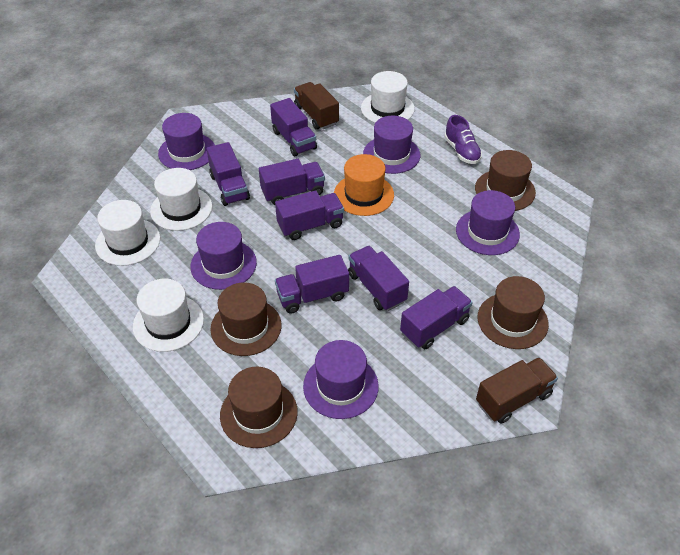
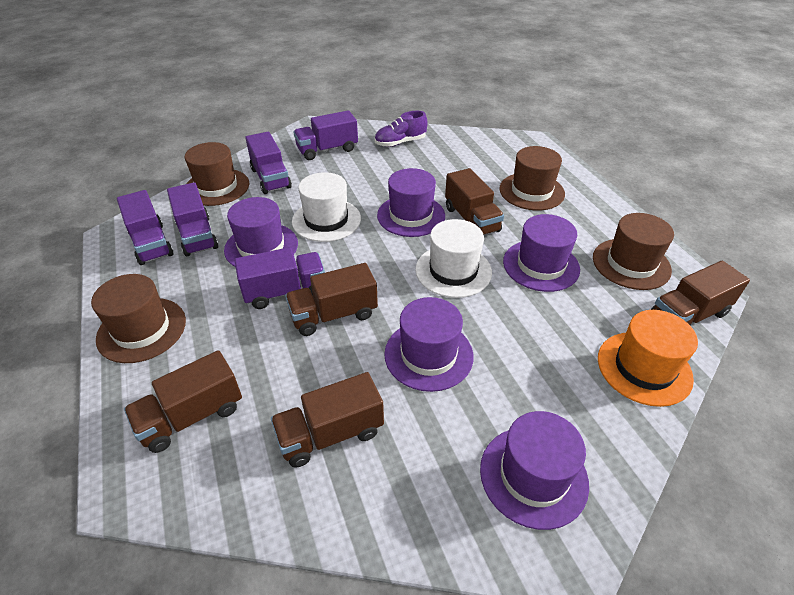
brown truck: 2 -> 5
purple truck: 7 -> 5
white hat: 4 -> 2

